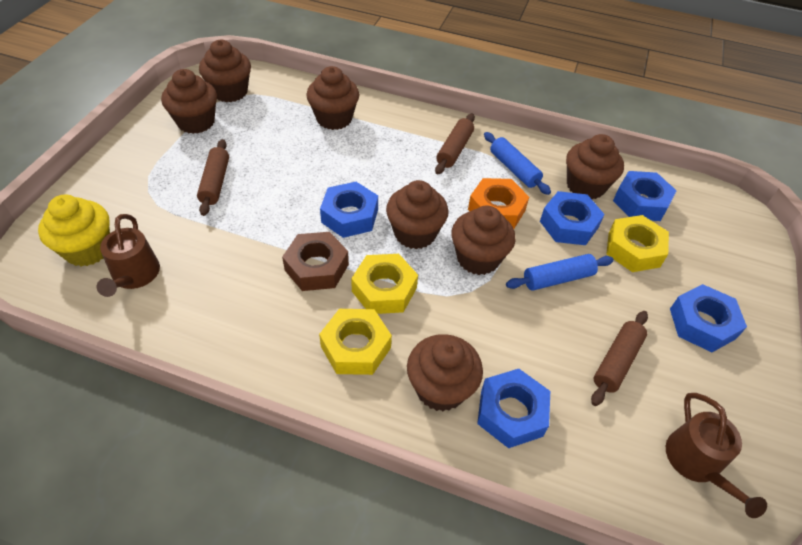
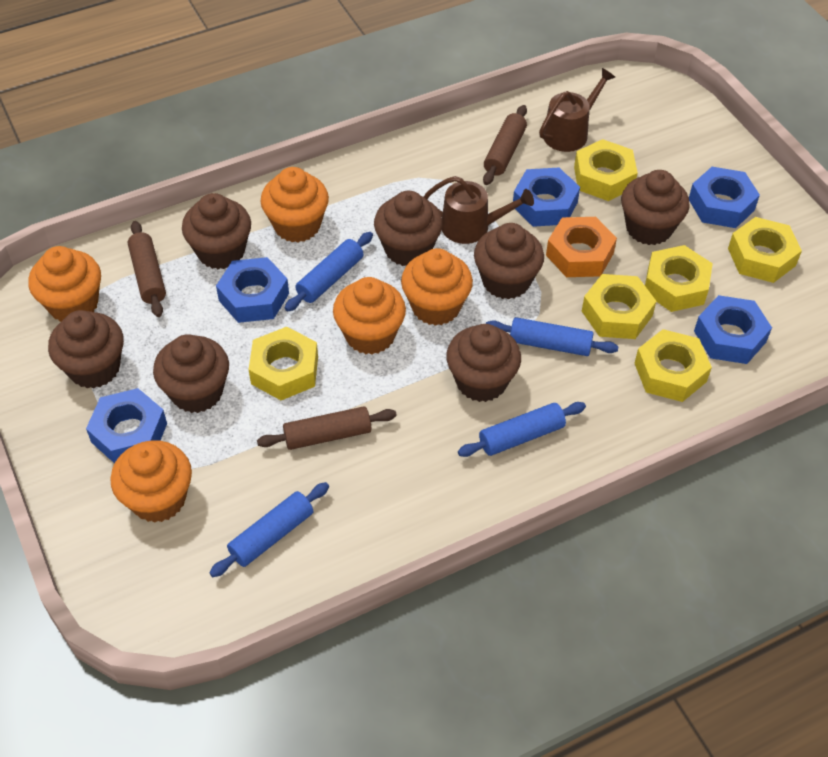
blue rolling pin: 2 -> 4
brown nut: 1 -> 0
orange cupcake: 0 -> 5
yellow cupcake: 1 -> 0
yellow nut: 3 -> 6

